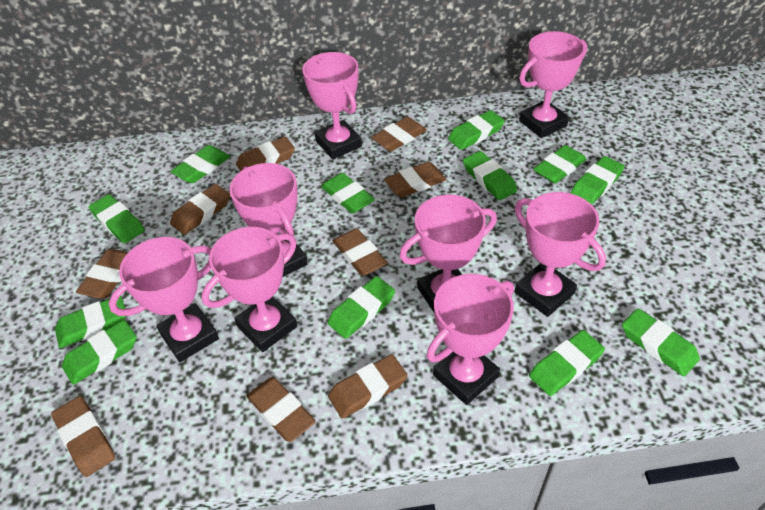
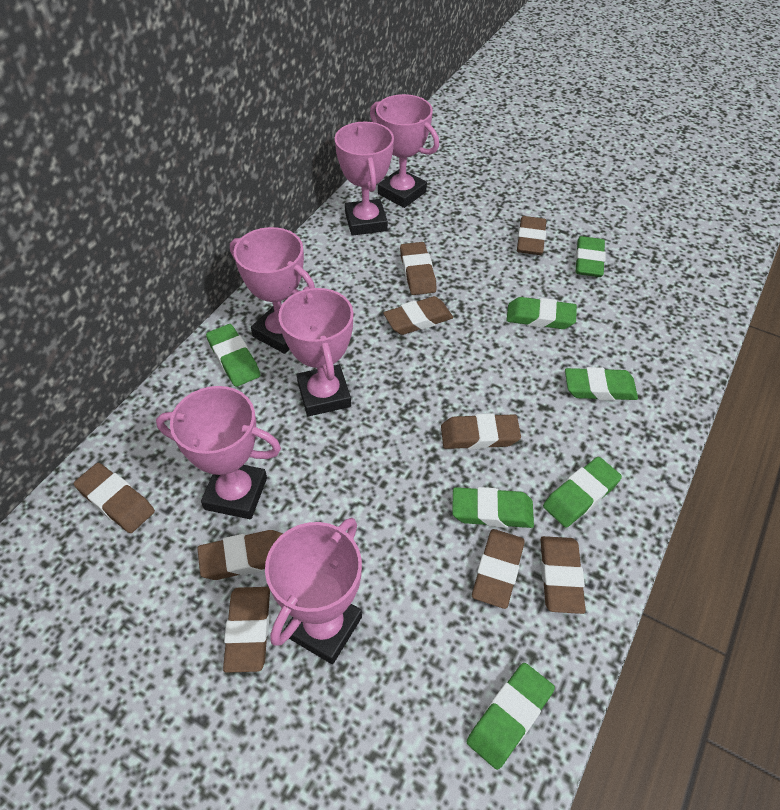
green eraser: 12 -> 7
pink trophy: 8 -> 6

